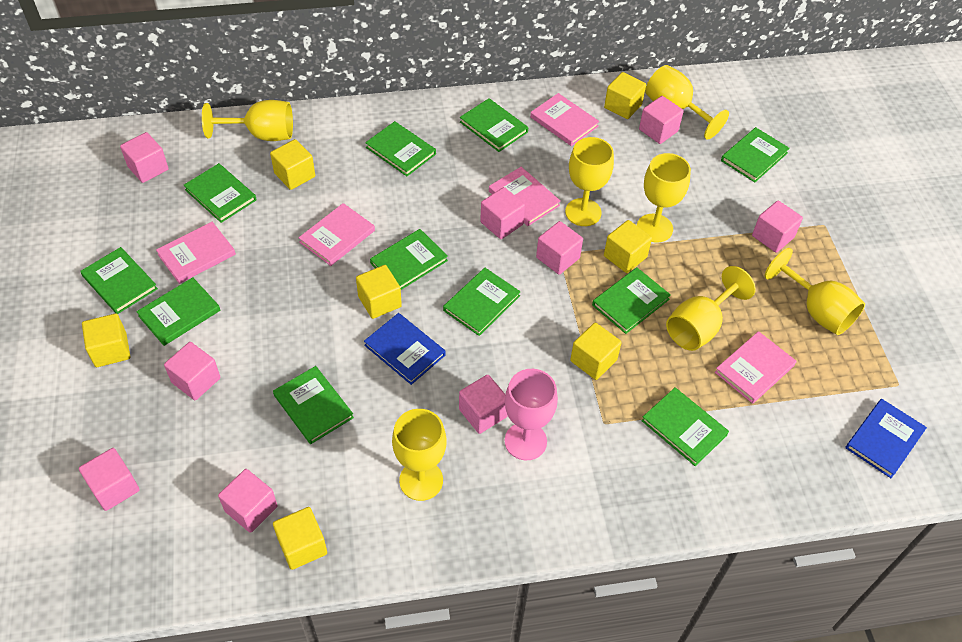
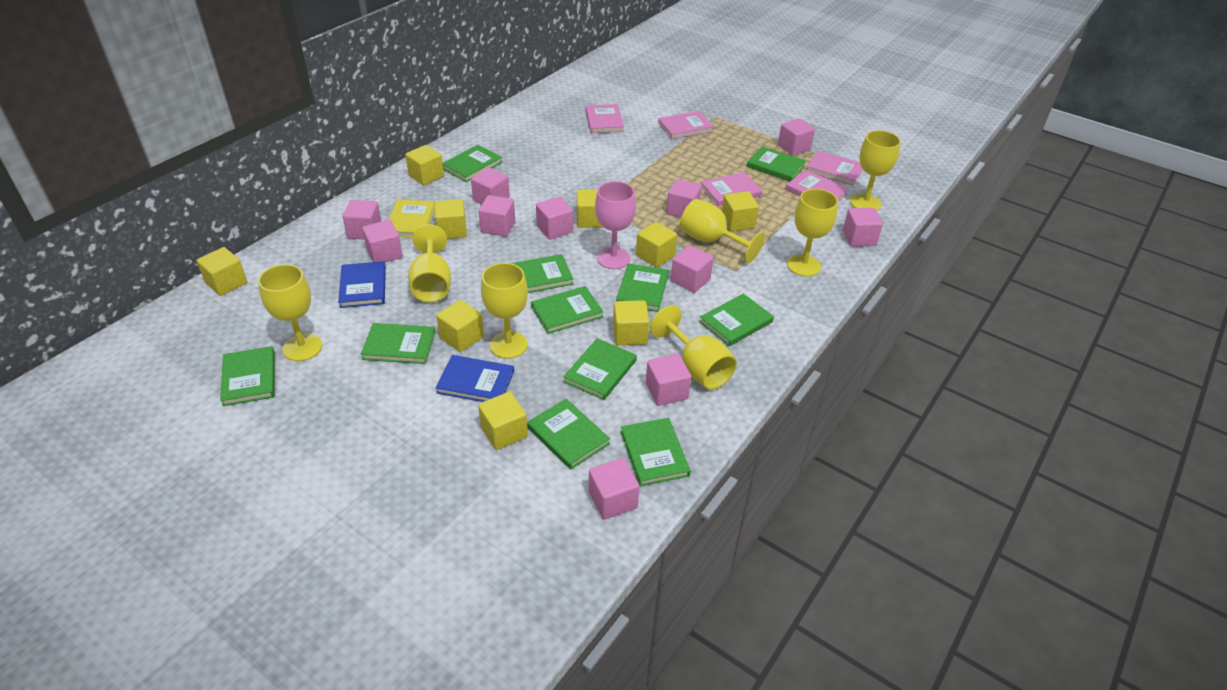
pink cube: 9 -> 11
yellow book: 0 -> 1
yellow cube: 7 -> 9

